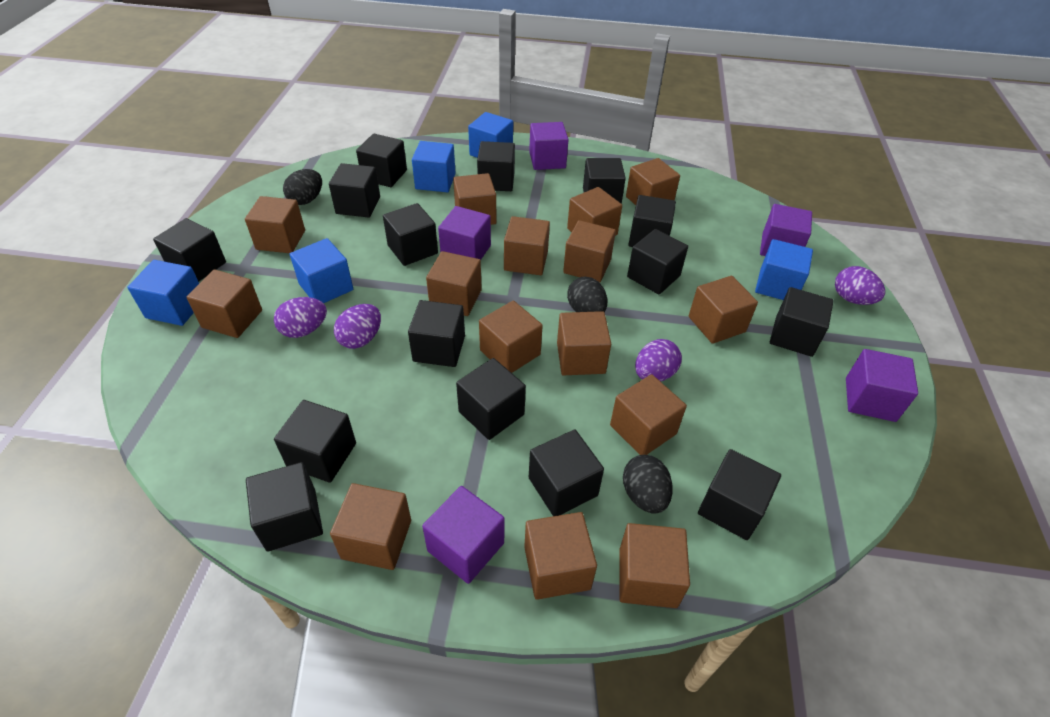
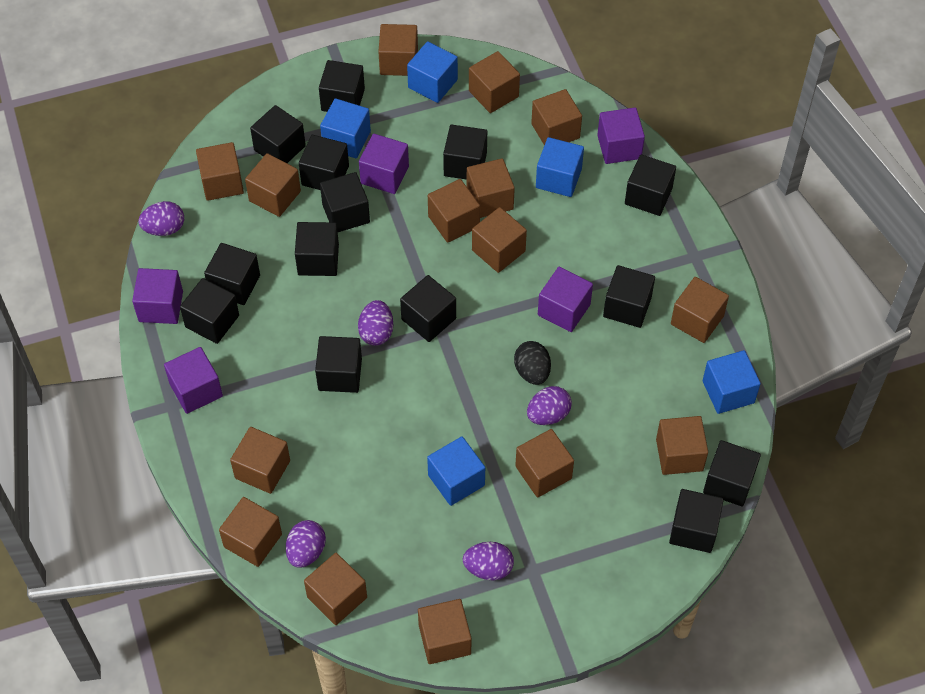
black cube: 15 -> 14
black egg: 3 -> 1
purple egg: 4 -> 5

